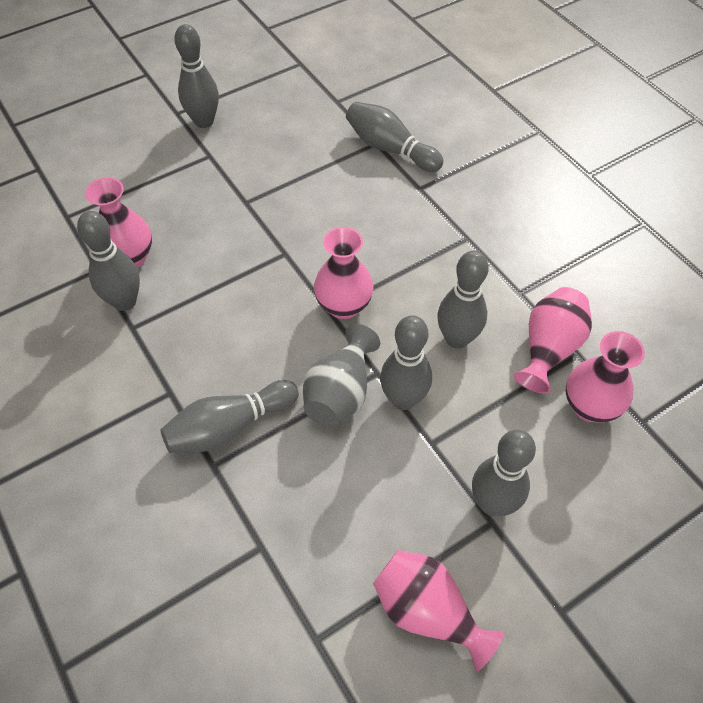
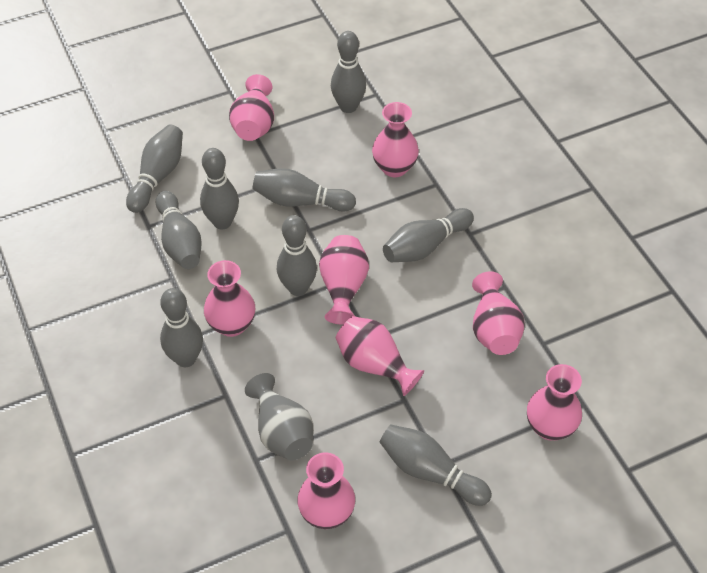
grey bowling pin: 7 -> 9
pink vase: 5 -> 8

